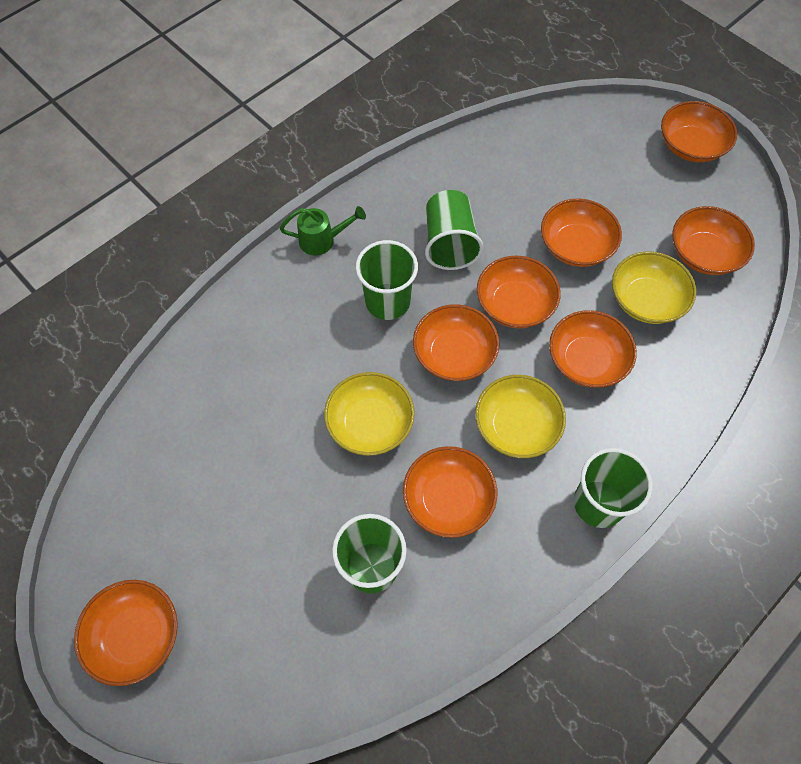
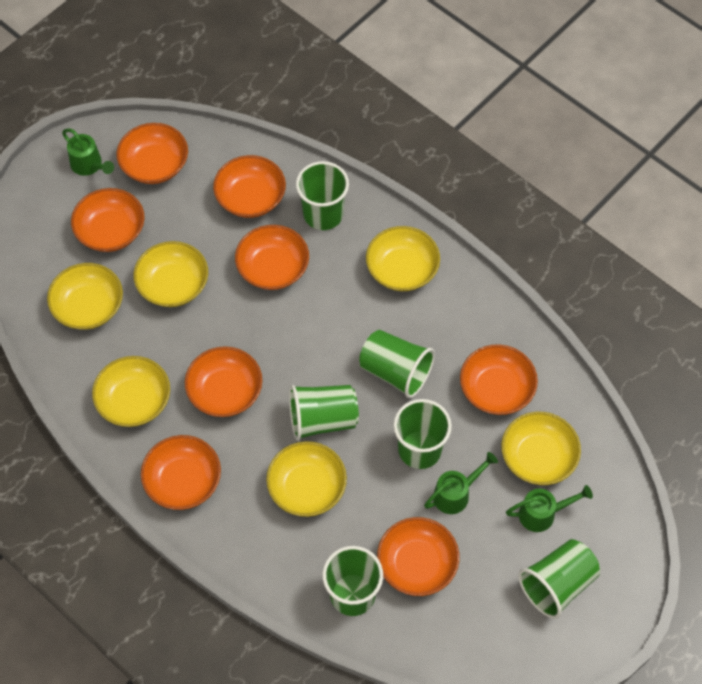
green cup: 4 -> 6
green watering can: 1 -> 3
yellow bowl: 3 -> 6

